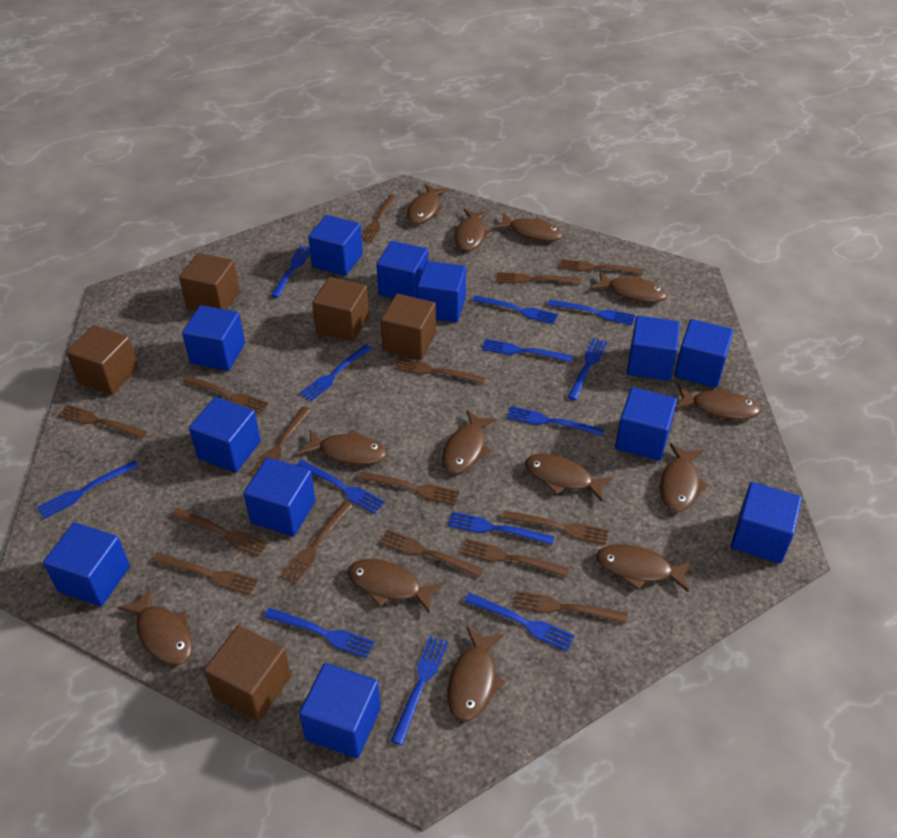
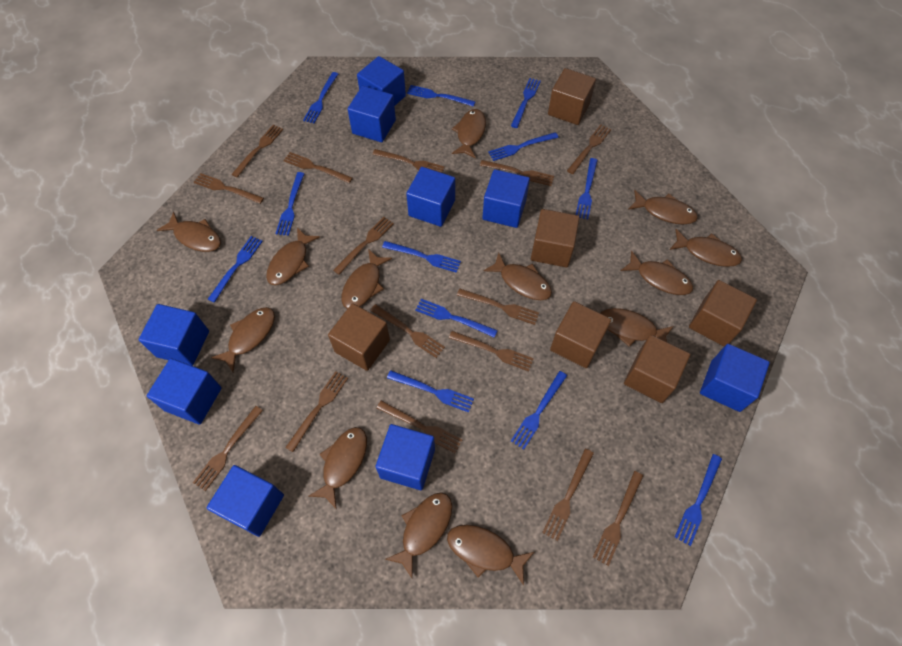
blue cube: 12 -> 9
blue fork: 13 -> 12
brown cube: 5 -> 6

